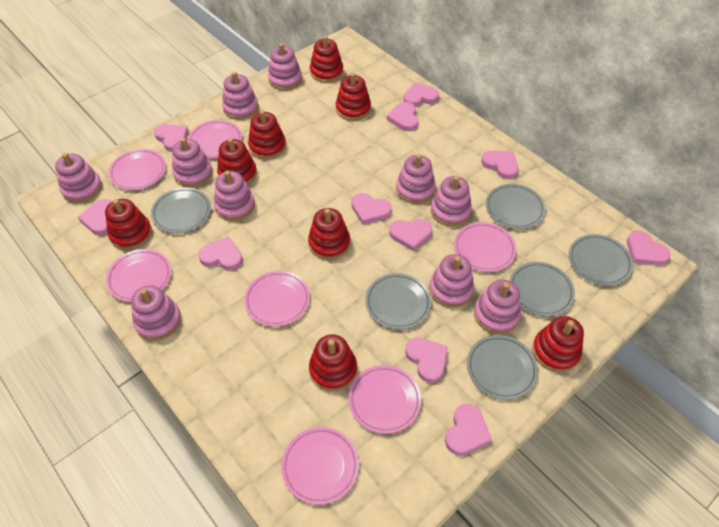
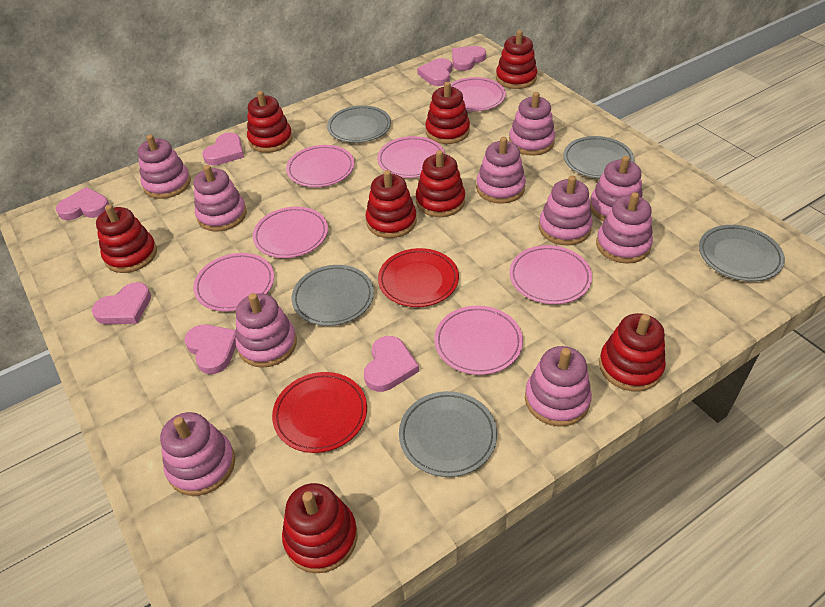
grey plate: 6 -> 5
pink heart: 11 -> 7
red plate: 0 -> 2

